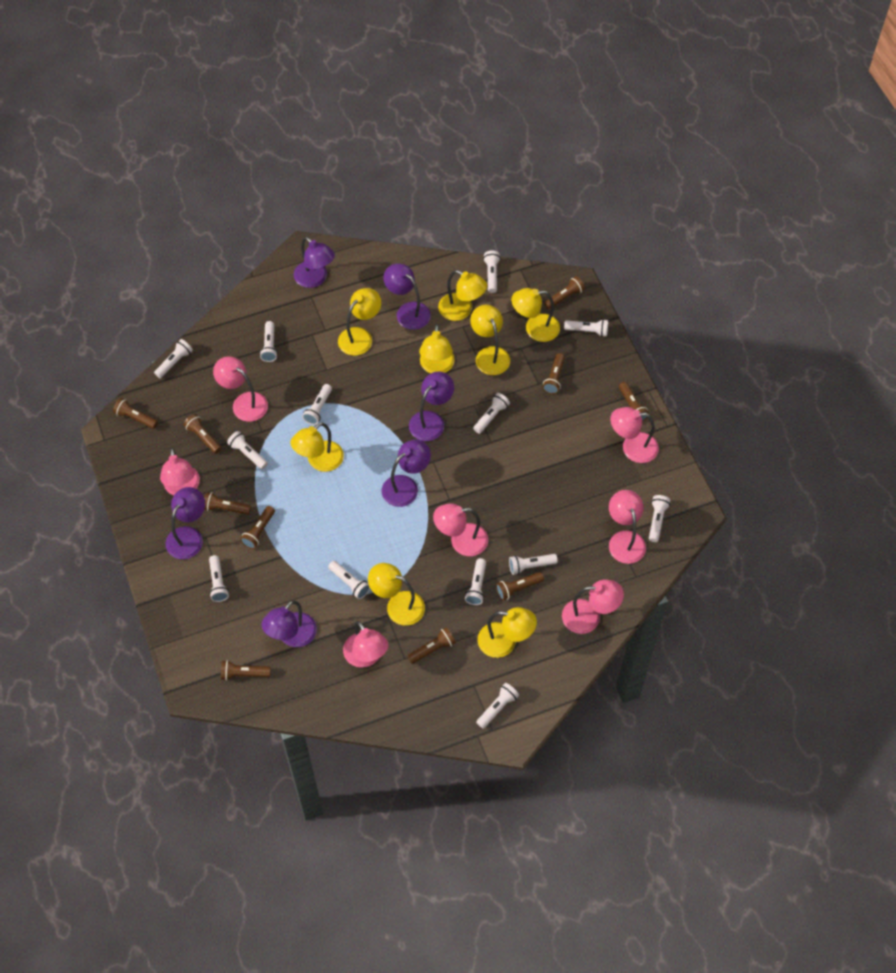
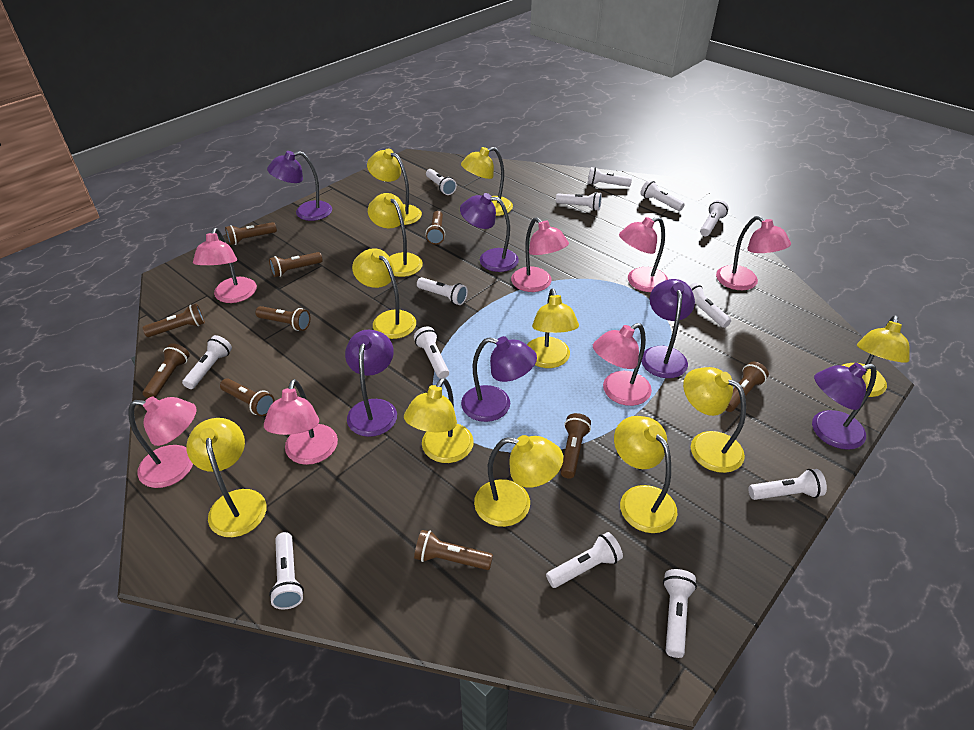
yellow lamp: 8 -> 11

